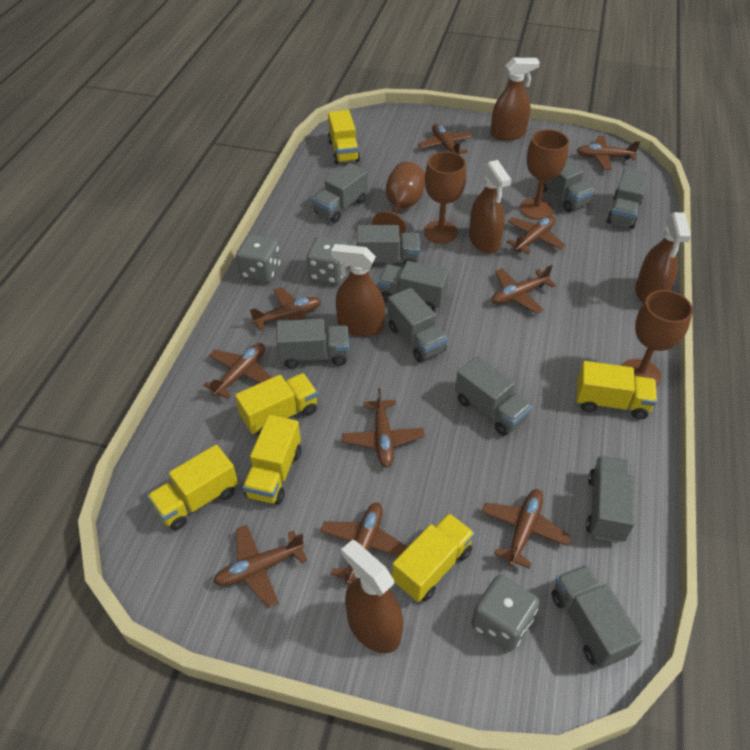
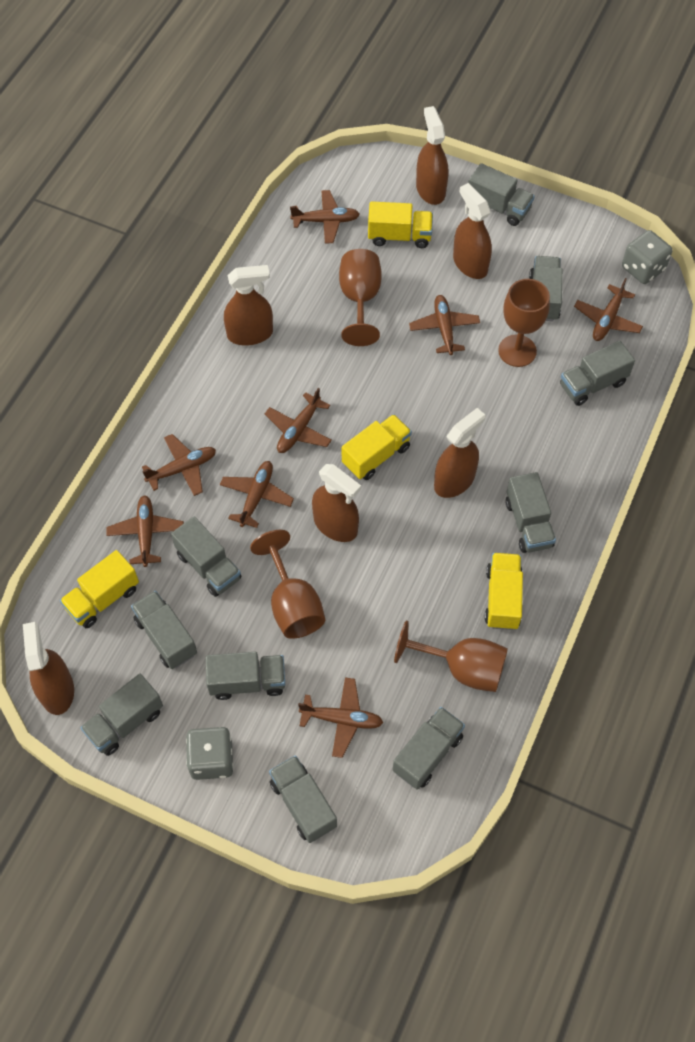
brown plane: 10 -> 8
brown spray bottle: 5 -> 6
grey dice: 3 -> 2
yellow truck: 6 -> 4

